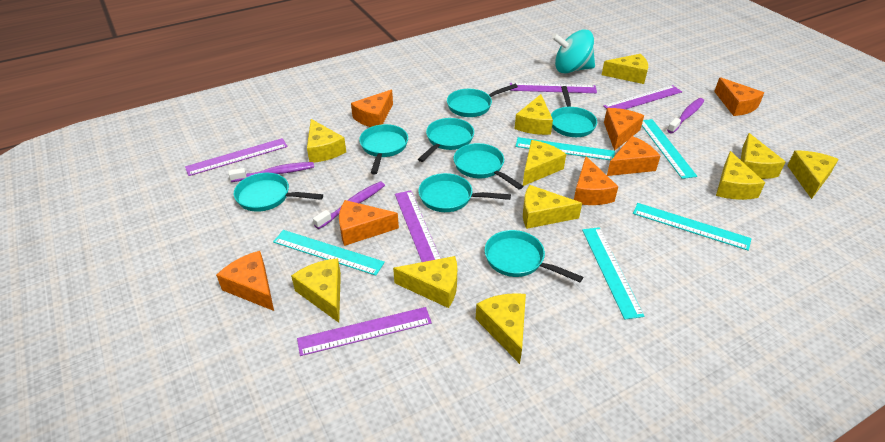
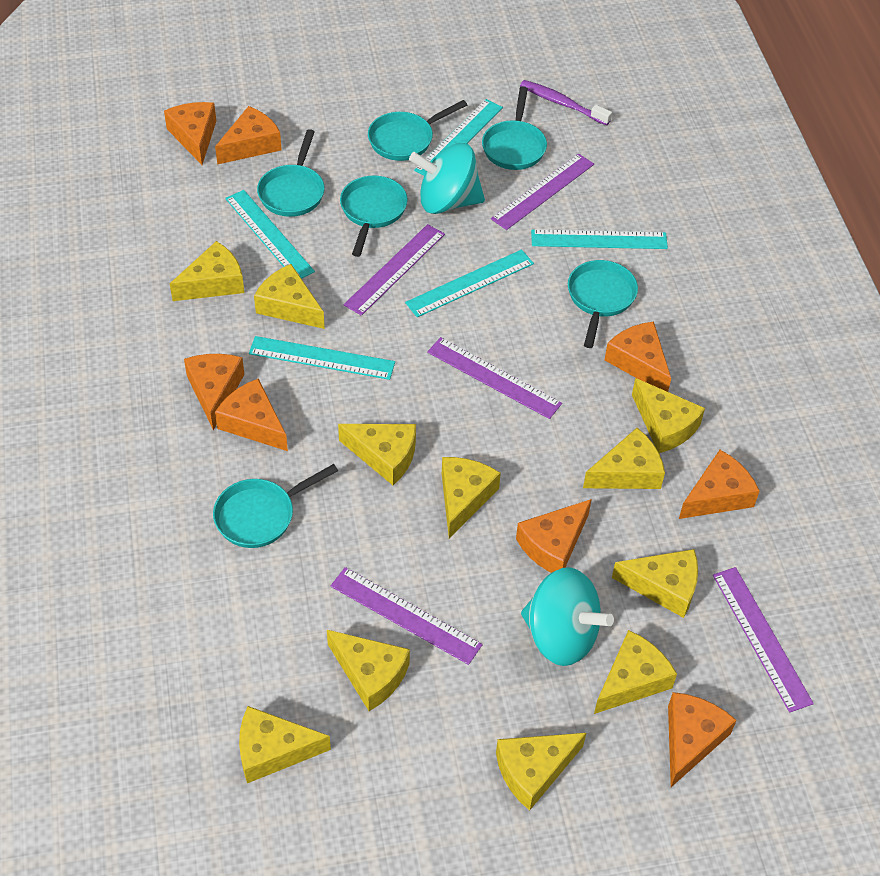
orange cheese: 7 -> 8
purple toothbrush: 3 -> 1
turquoise pan: 8 -> 6
turquoise spinning top: 1 -> 2

